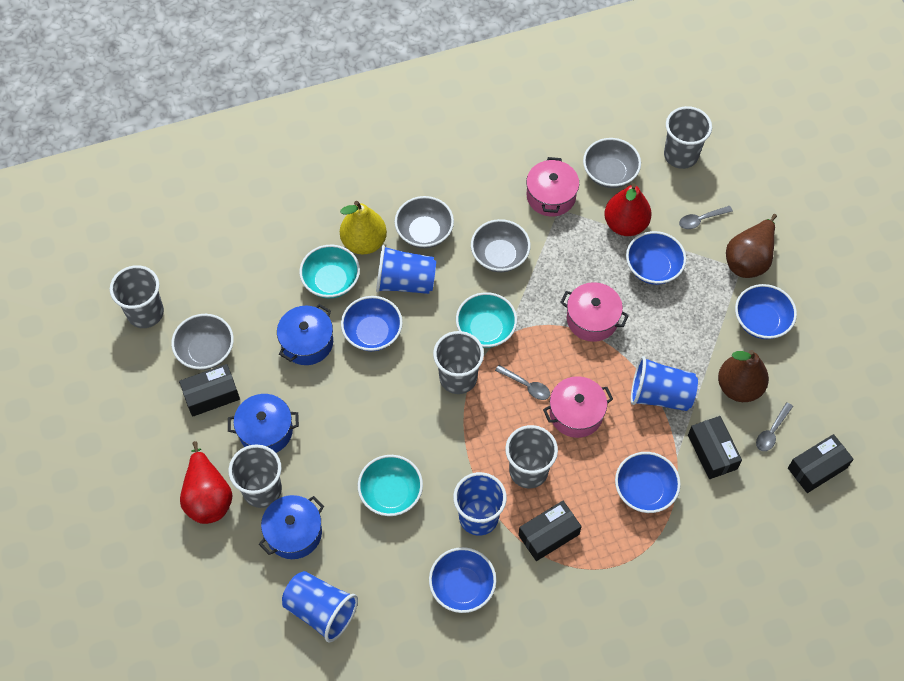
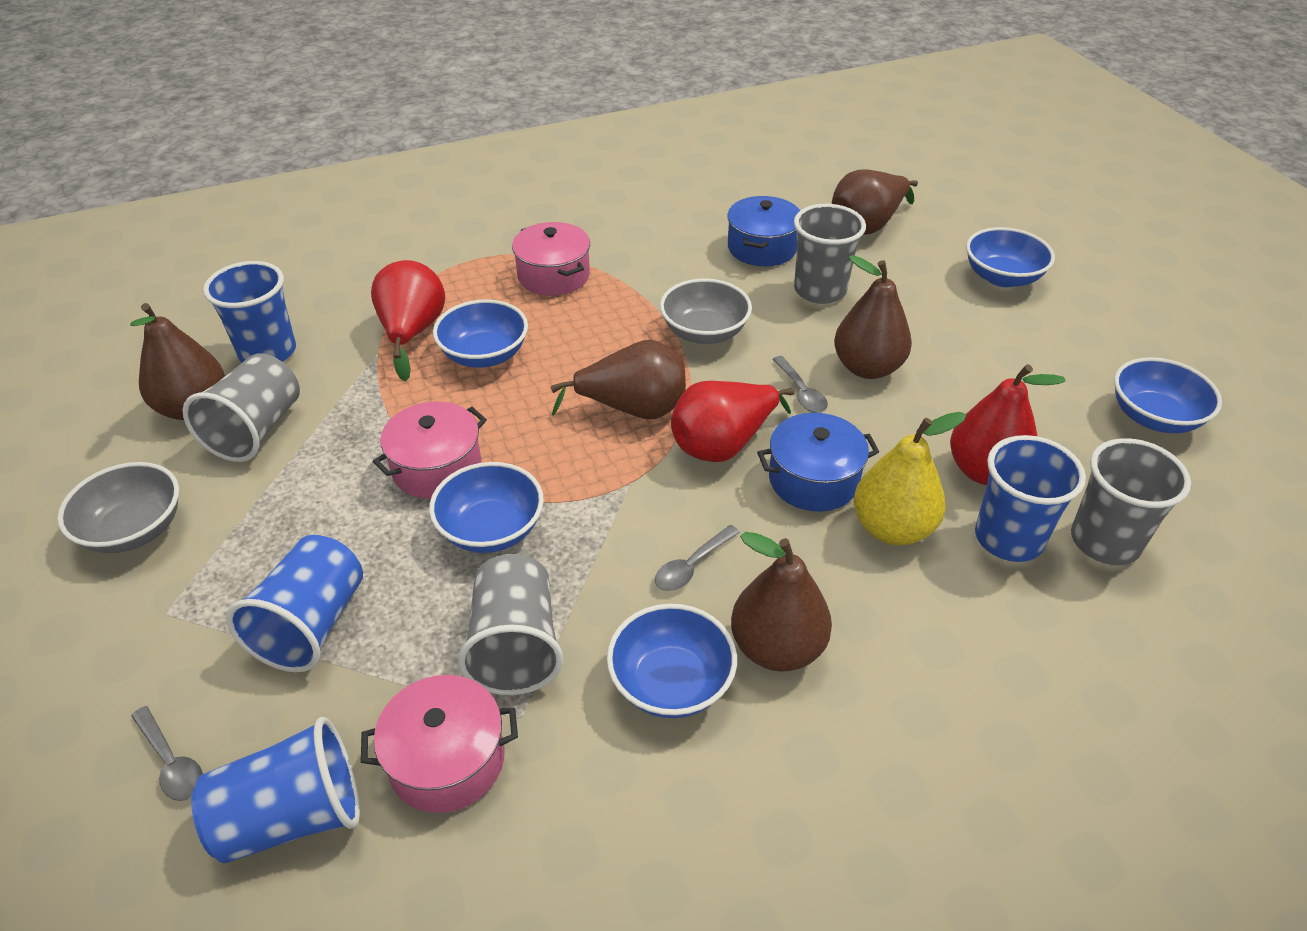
black box: 4 -> 0
blue pot: 3 -> 2
brown pear: 2 -> 5
grey bowl: 4 -> 2
grey cup: 5 -> 4
red pear: 2 -> 3
turquoise bowl: 3 -> 0

